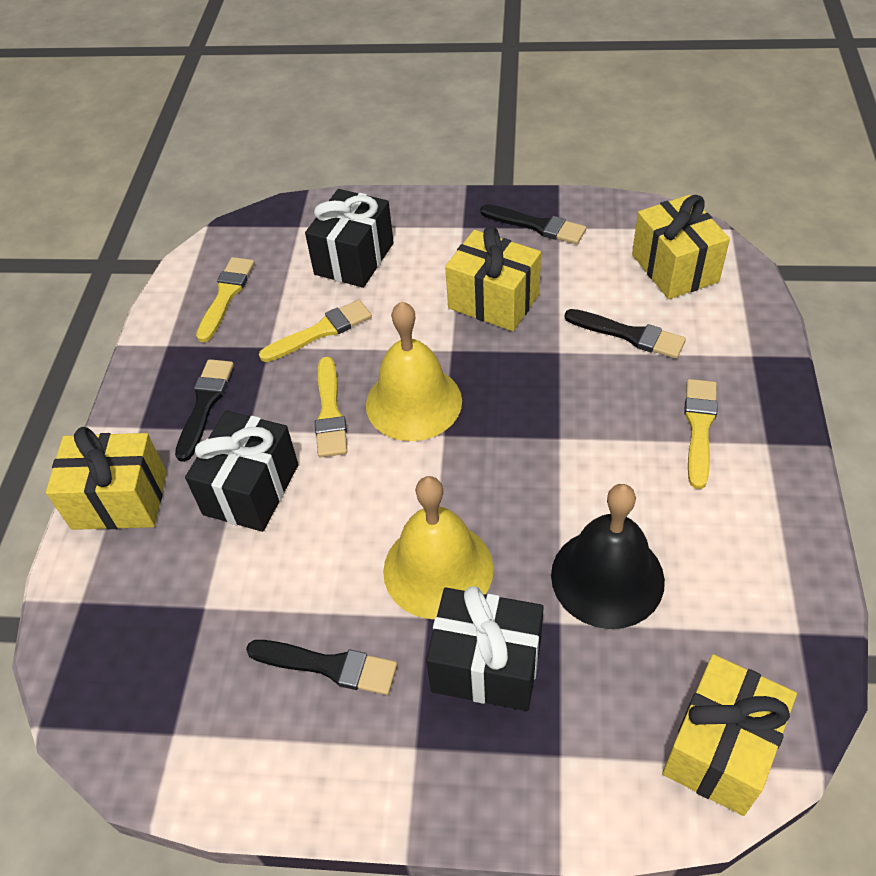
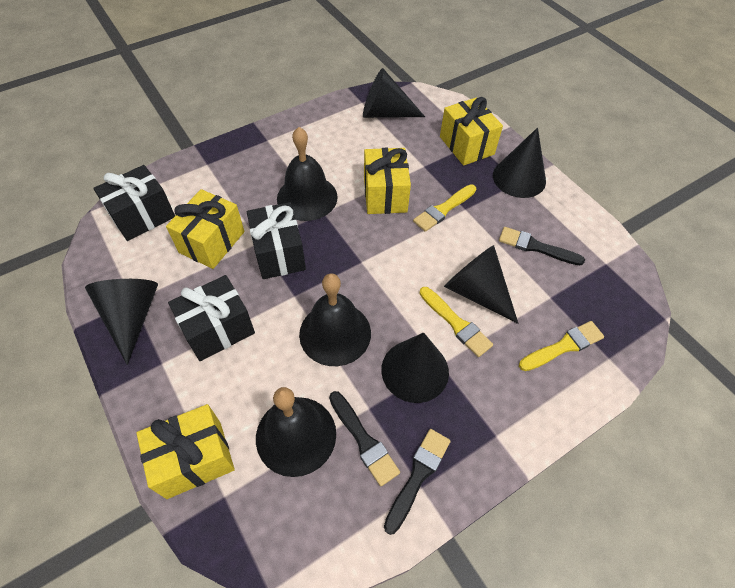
black bell: 1 -> 3
black brush: 4 -> 3
black cone: 0 -> 5
yellow bell: 2 -> 0
yellow brush: 4 -> 3

